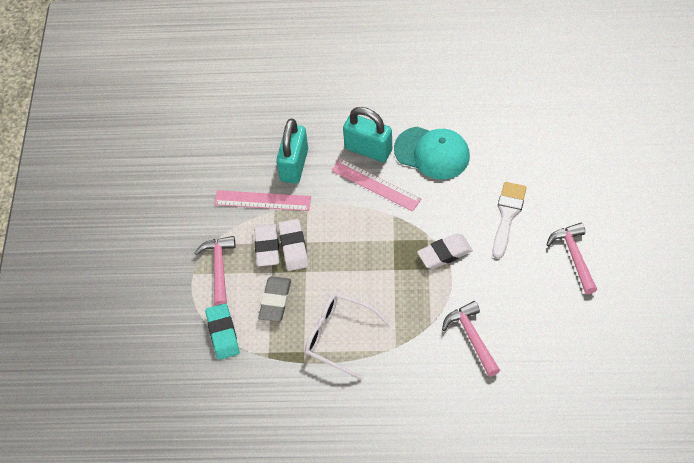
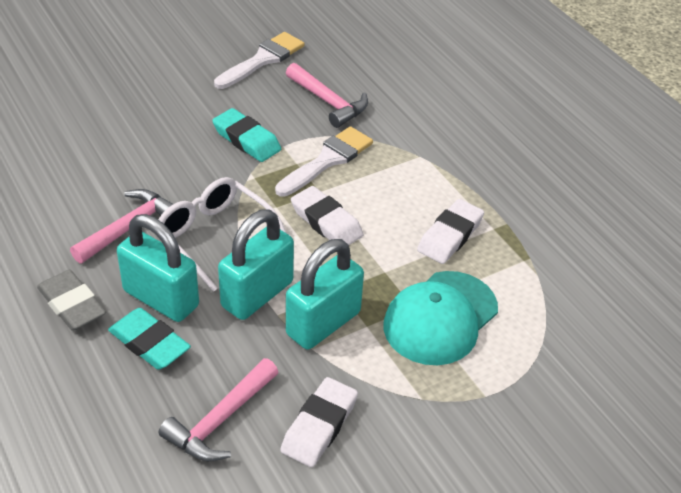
pink ruler: 2 -> 0
turquoise eraser: 1 -> 2
turquoise padlock: 2 -> 3
white brush: 1 -> 2

